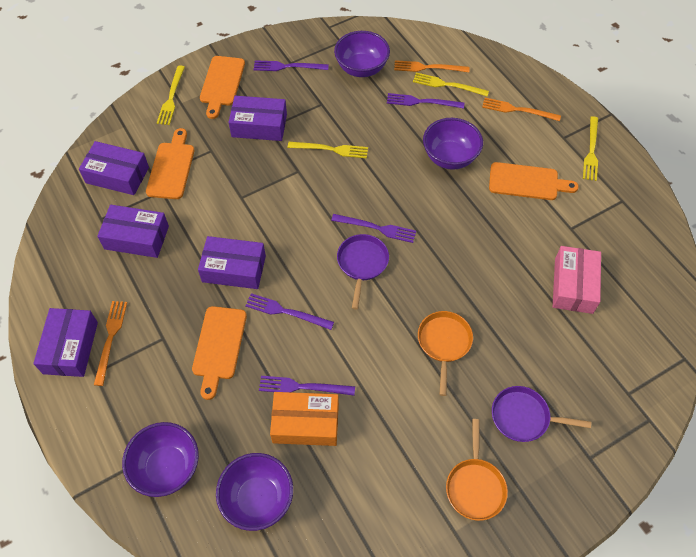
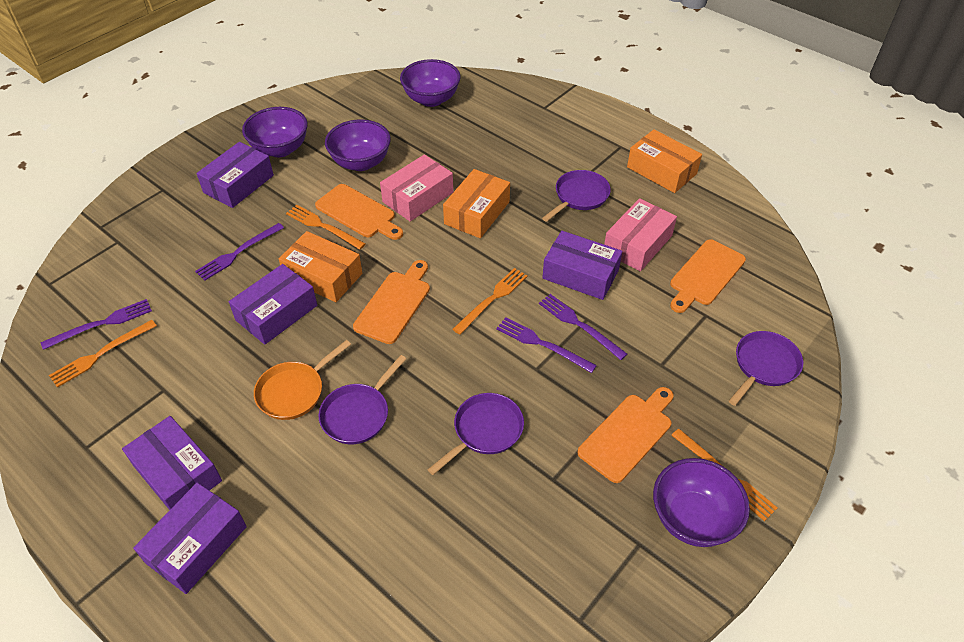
orange box: 1 -> 3
orange fork: 3 -> 4
orange pan: 2 -> 1
pink box: 1 -> 2
purple fork: 5 -> 4
purple pan: 2 -> 4
yellow fork: 4 -> 0

